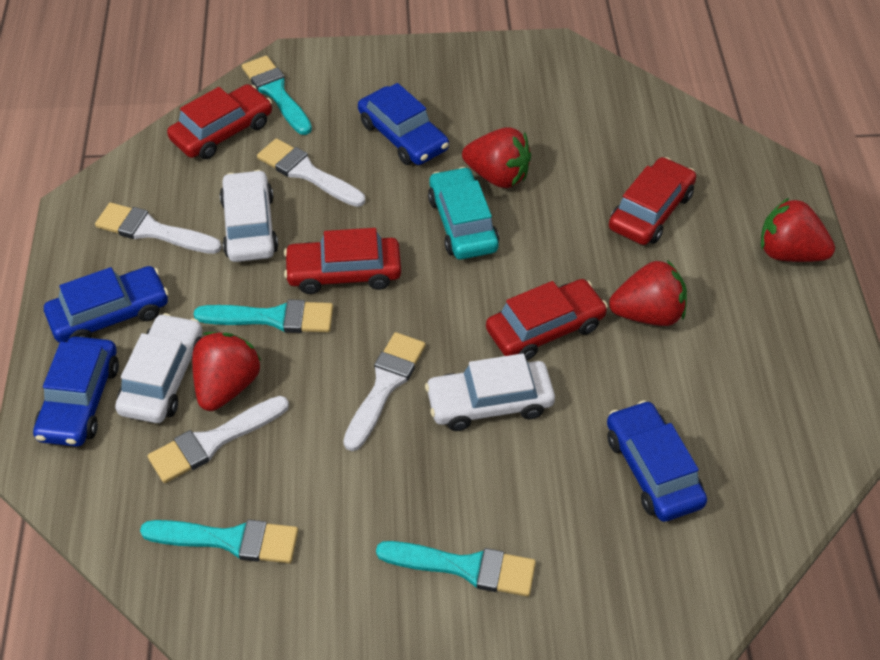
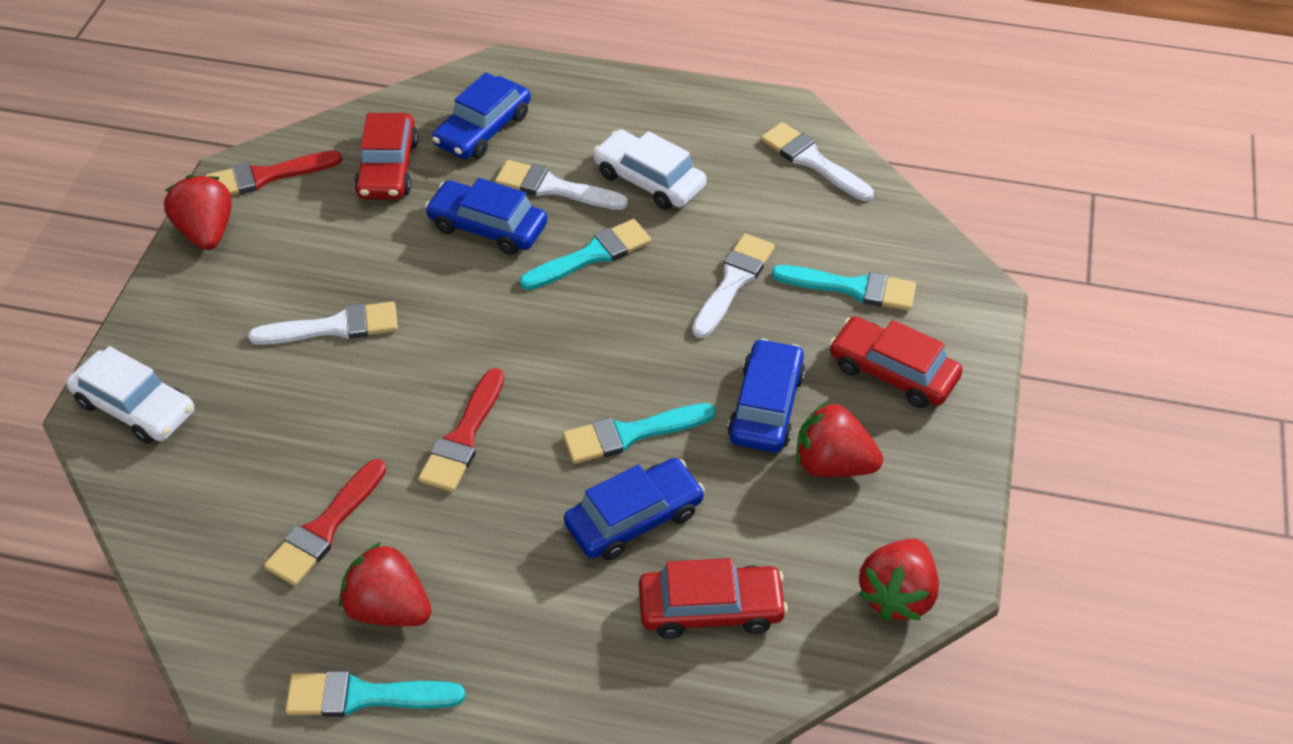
red brush: 0 -> 3
red car: 4 -> 3
turquoise car: 1 -> 0
white car: 3 -> 2

